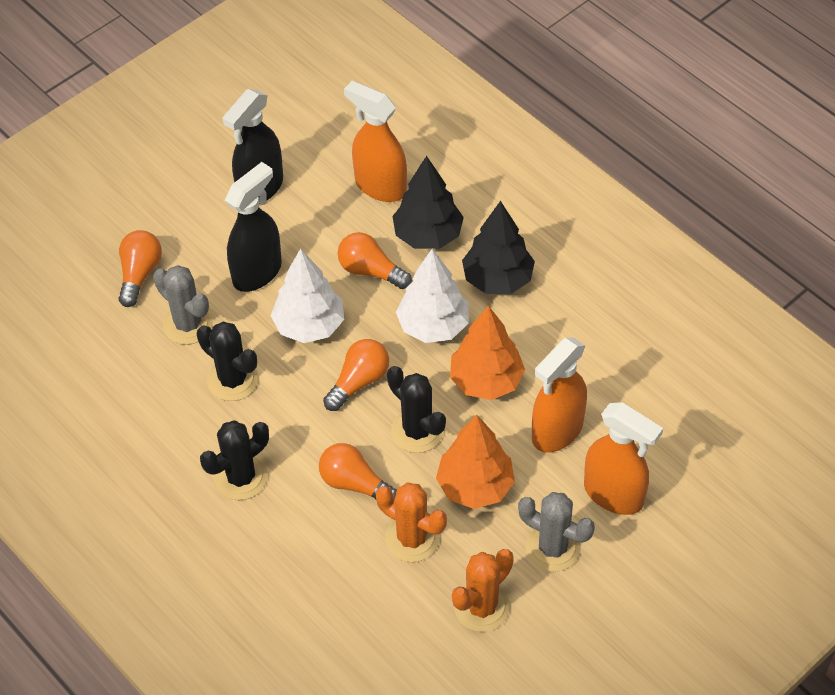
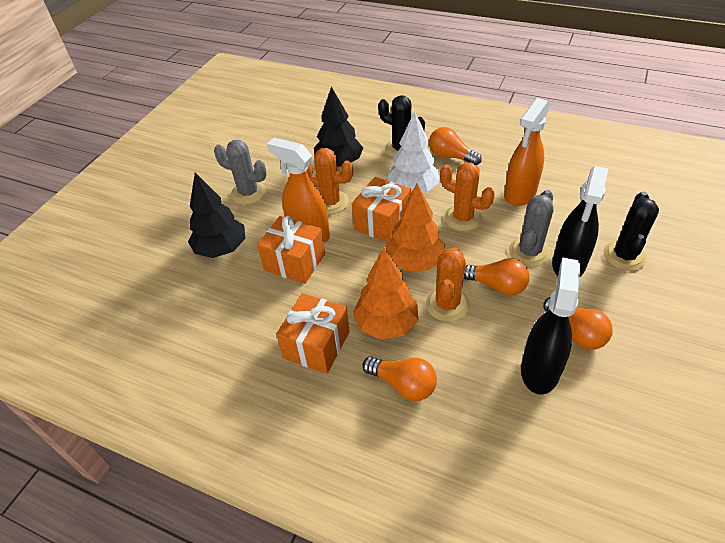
black cactus: 3 -> 2
orange cactus: 2 -> 3
orange gift: 0 -> 3
orange spray bottle: 3 -> 2
white tree: 2 -> 1

